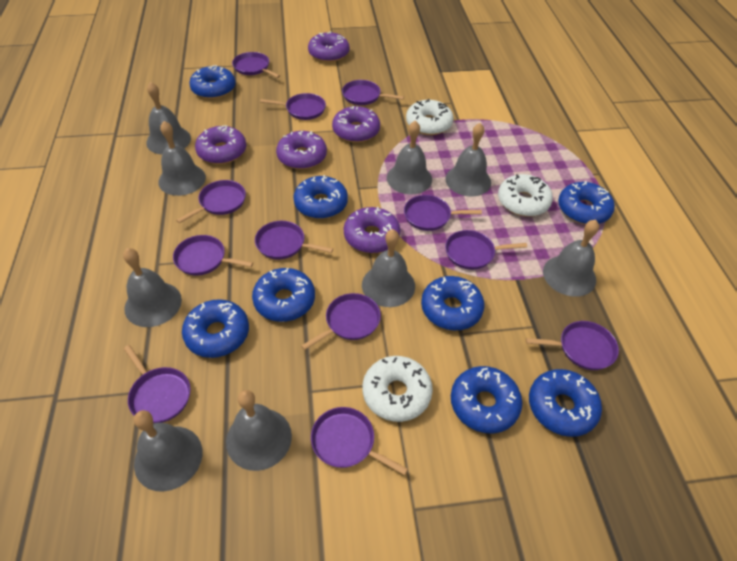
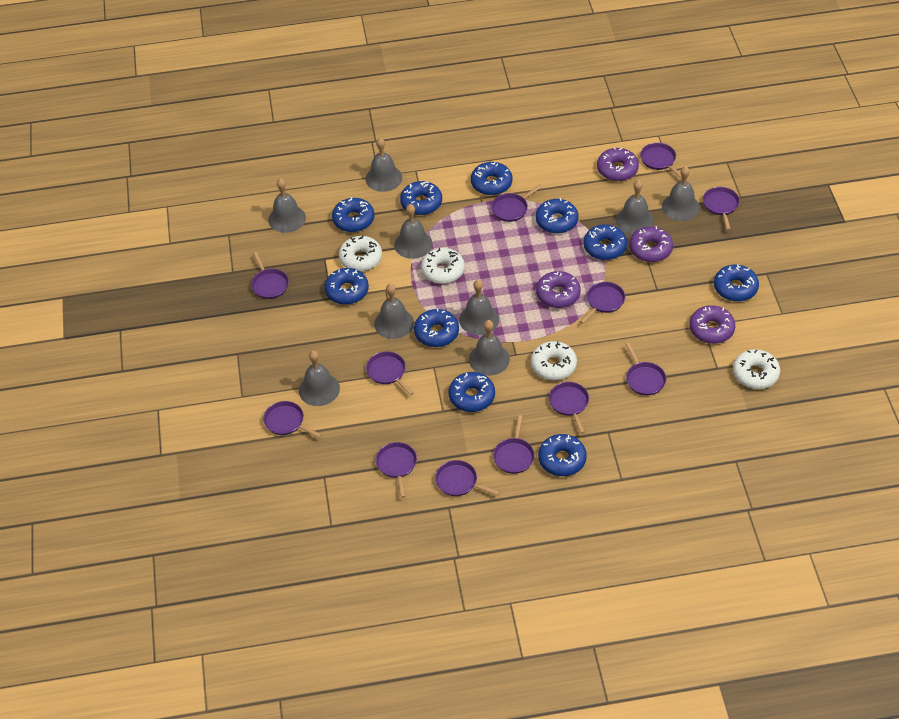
blue donut: 8 -> 10
purple donut: 5 -> 4
white donut: 3 -> 4

